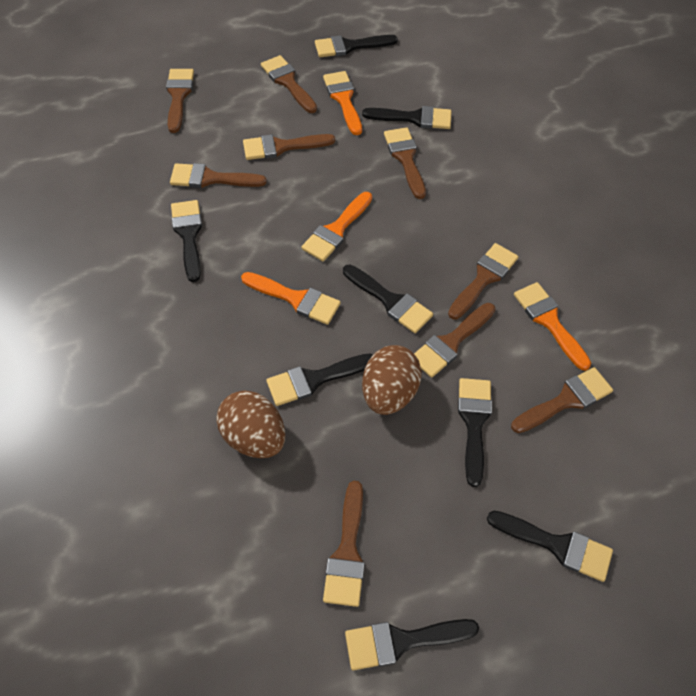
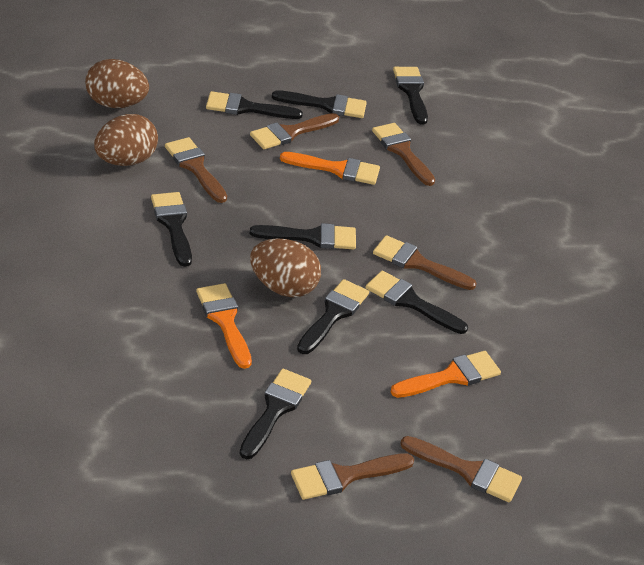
brown brush: 9 -> 6
brown egg: 2 -> 3
orange brush: 4 -> 3

